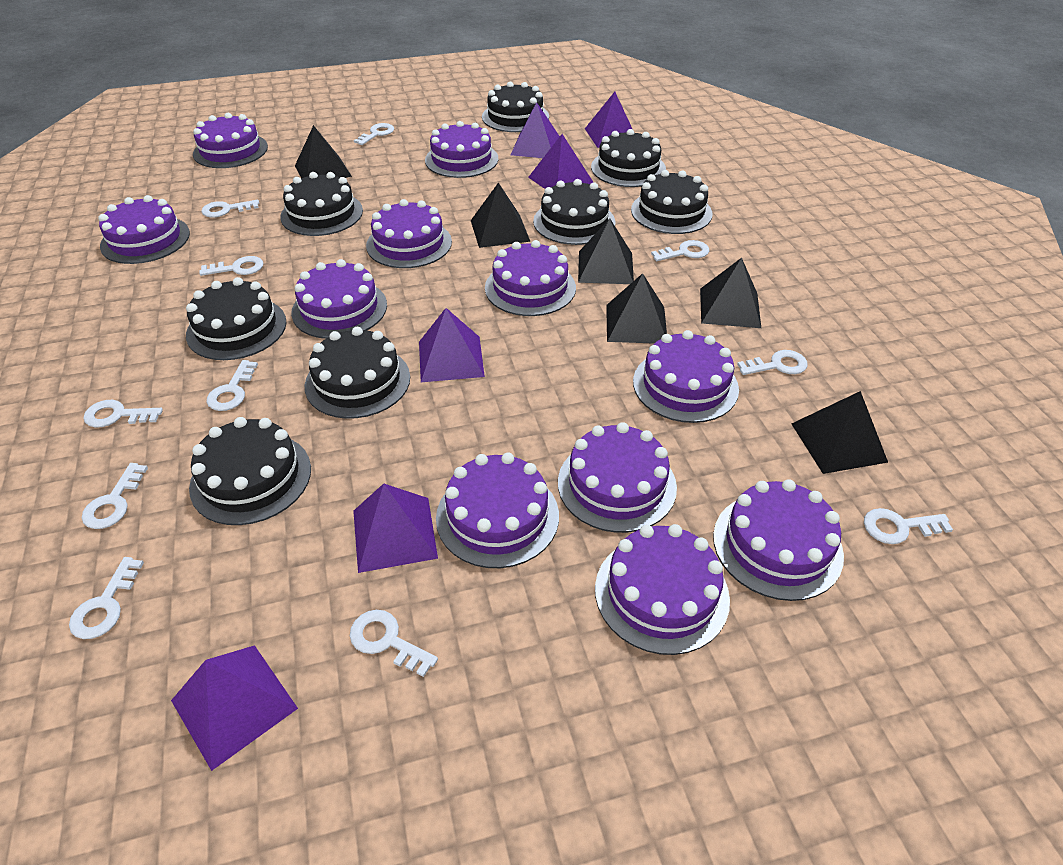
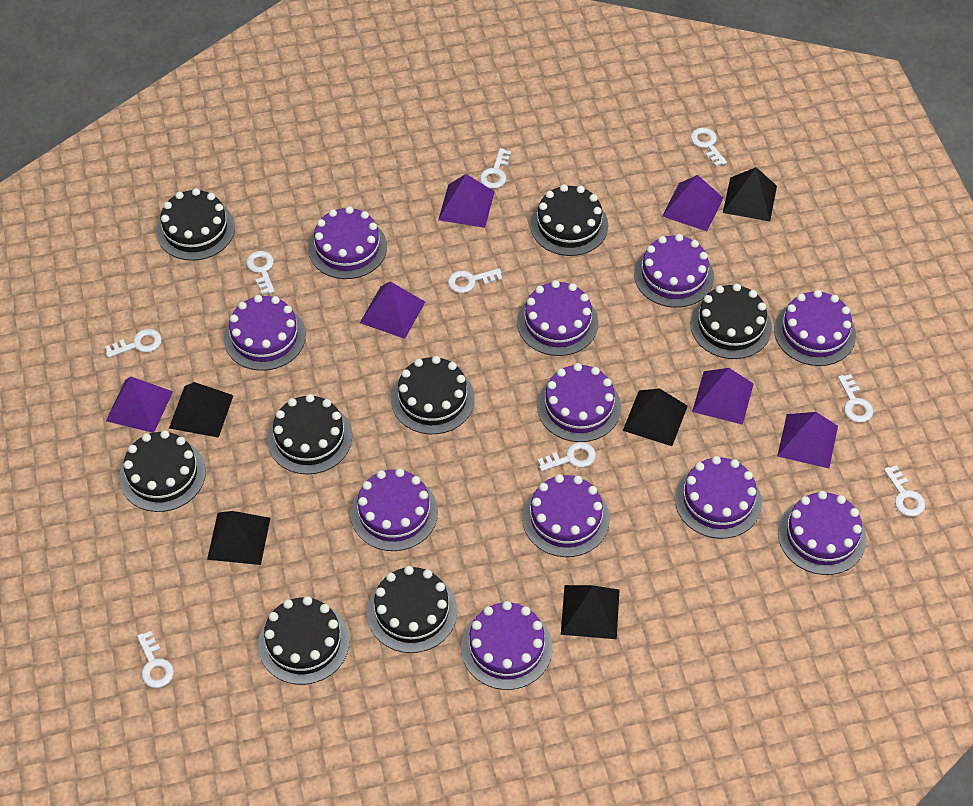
black pyramid: 6 -> 5
white key: 11 -> 9

